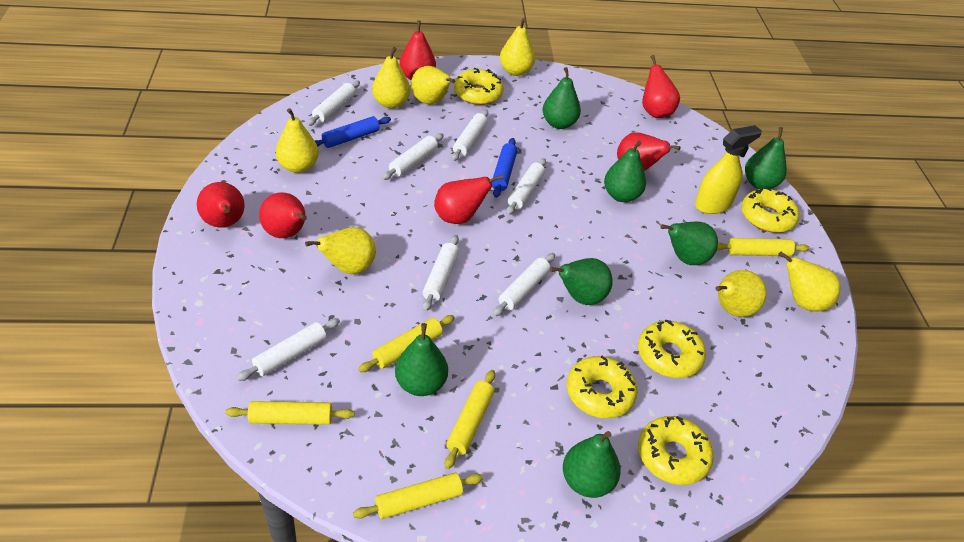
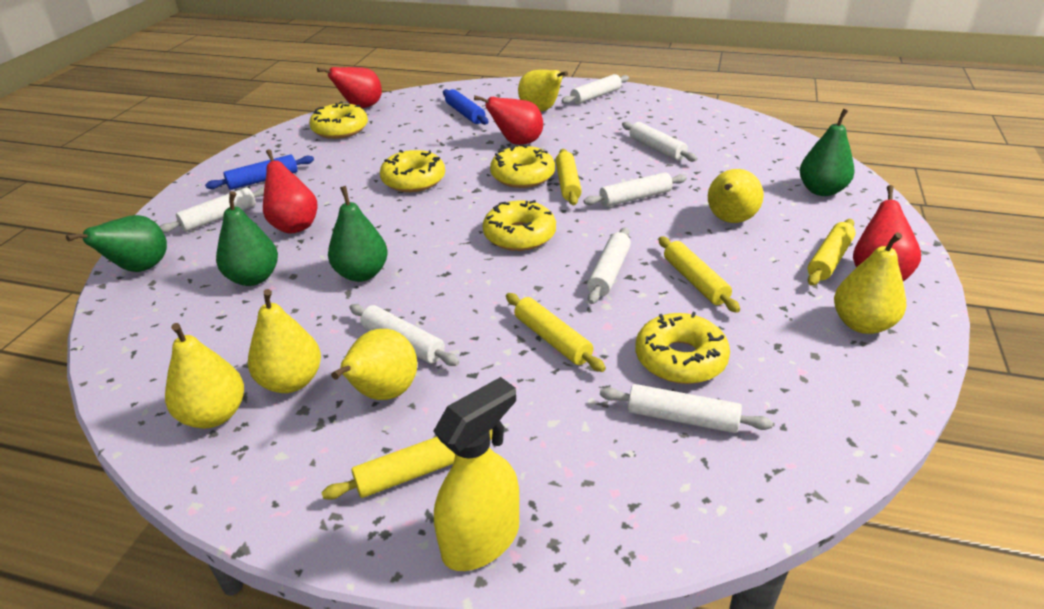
green pear: 7 -> 4
red pear: 6 -> 4
yellow pear: 7 -> 6

